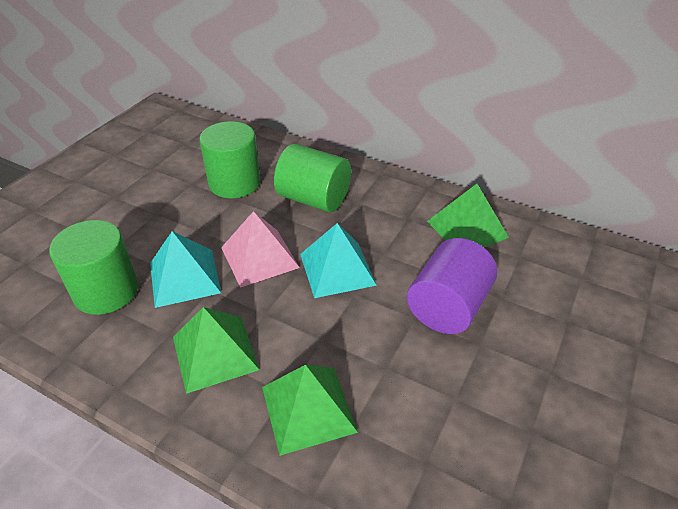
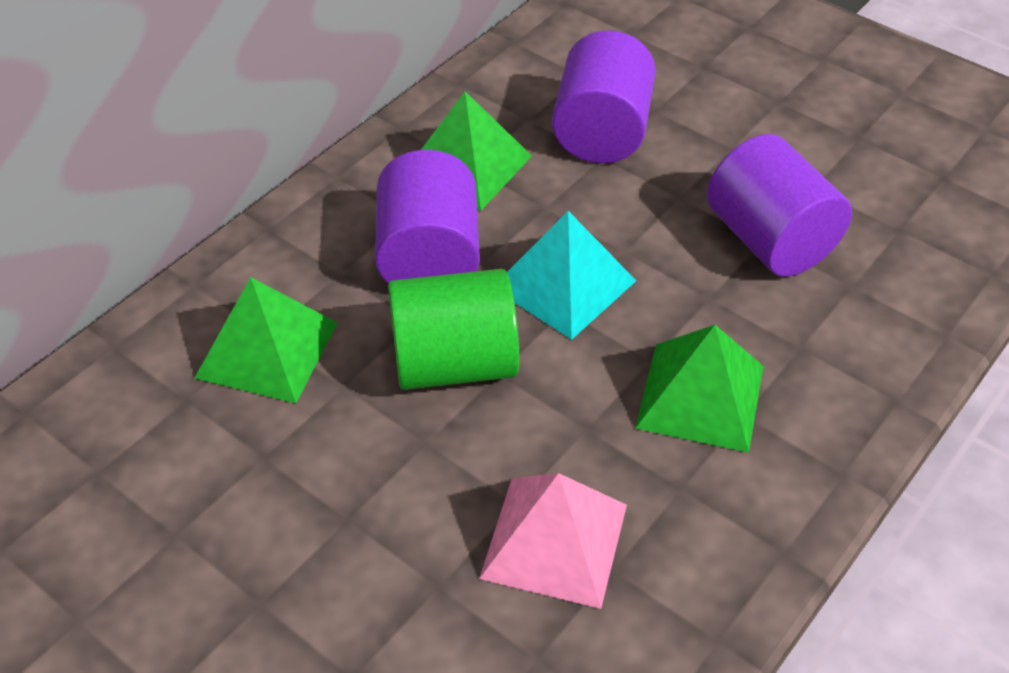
green cylinder: 3 -> 1
purple cylinder: 1 -> 3
turquoise pyramid: 2 -> 1

